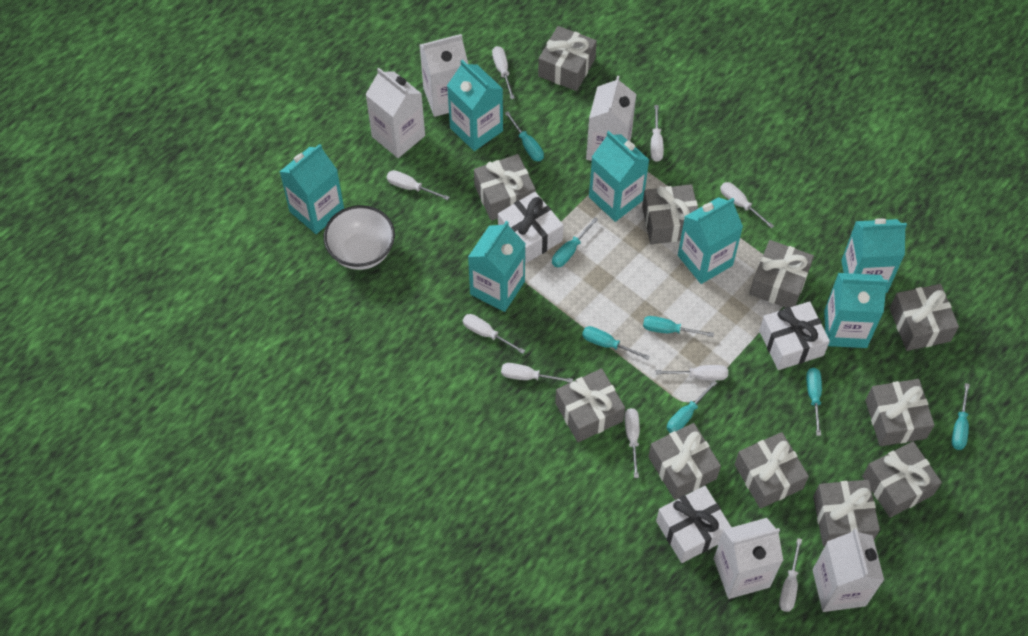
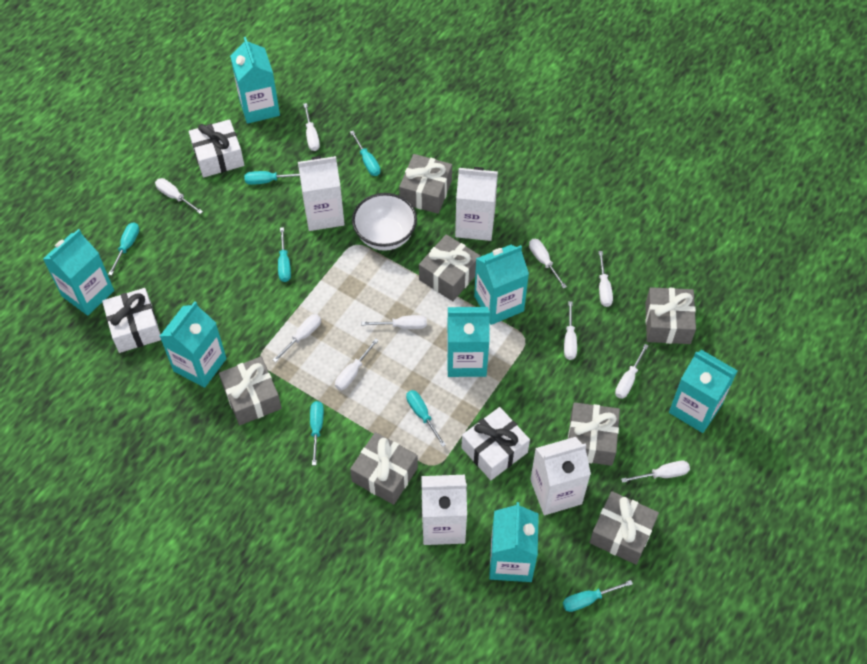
grey gift: 11 -> 7
white carton: 5 -> 4
white screwdriver: 9 -> 10

